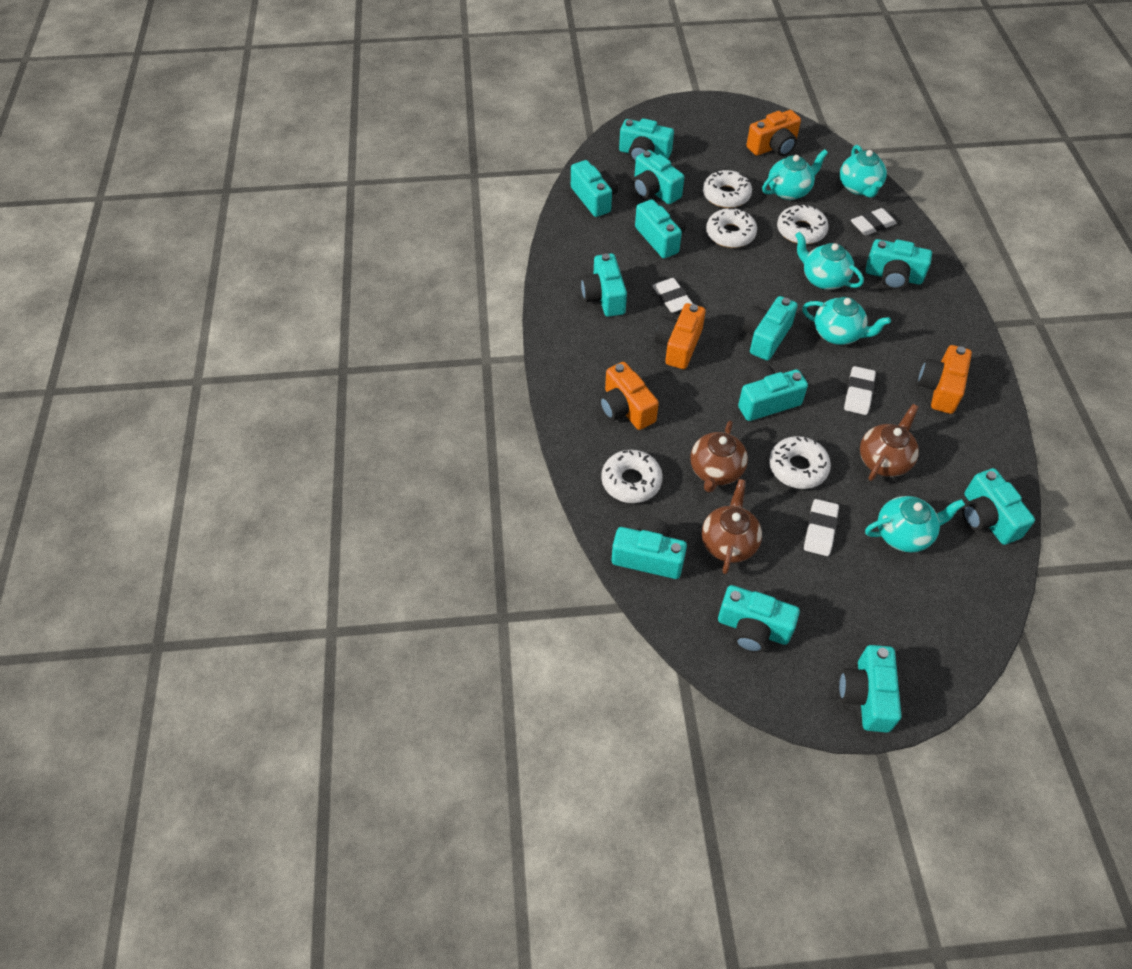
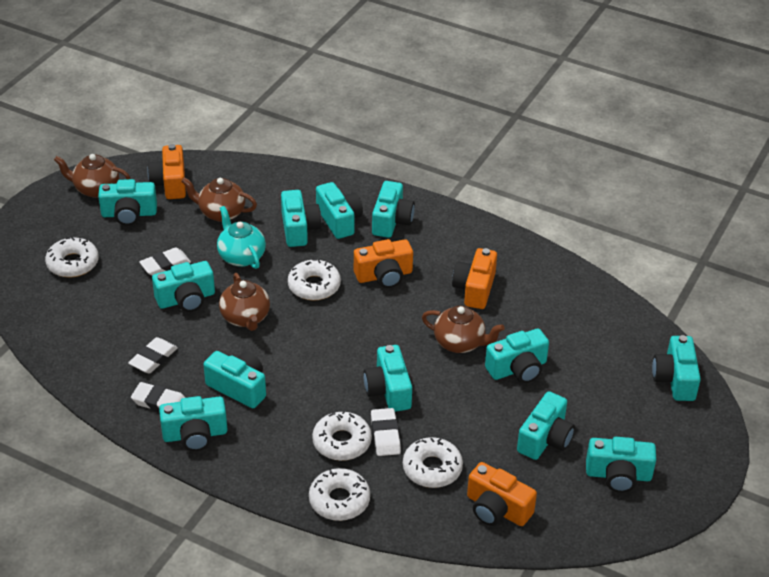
brown teapot: 3 -> 4
turquoise teapot: 5 -> 1

